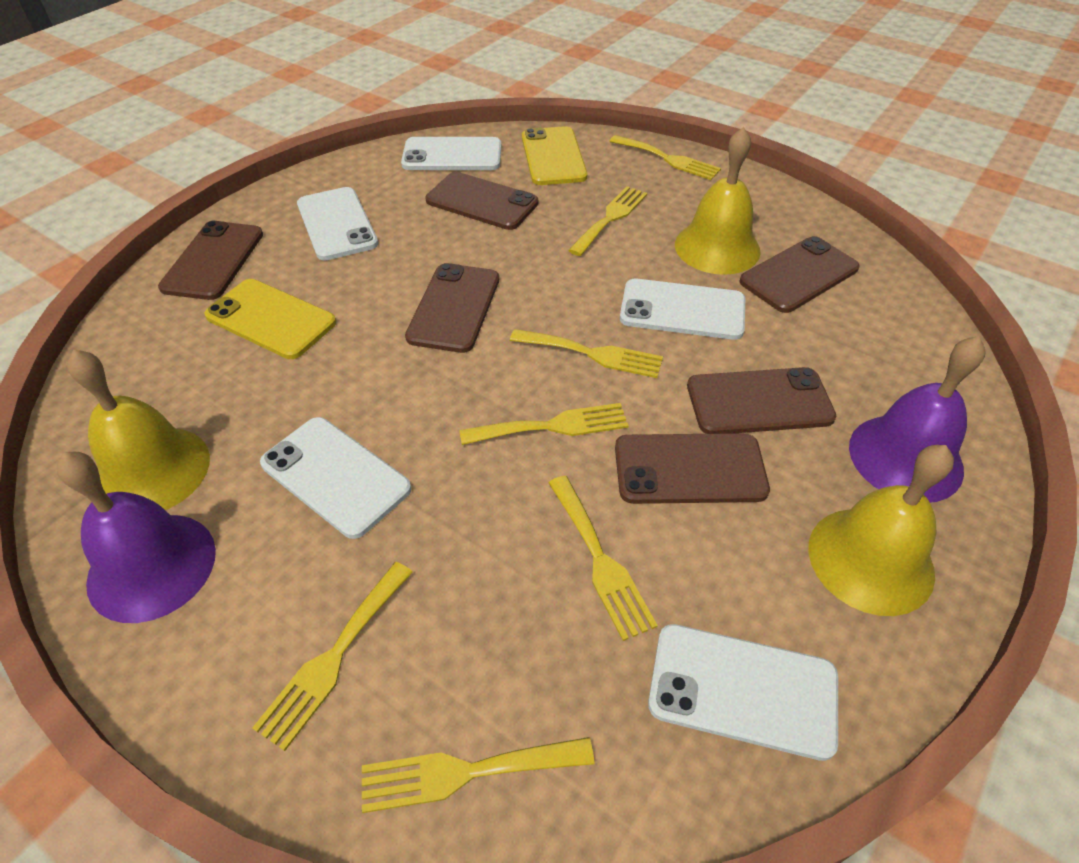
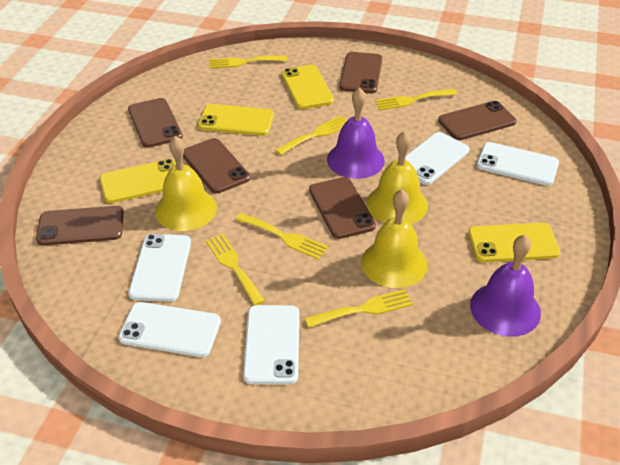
yellow fork: 7 -> 6
yellow phone: 2 -> 4

